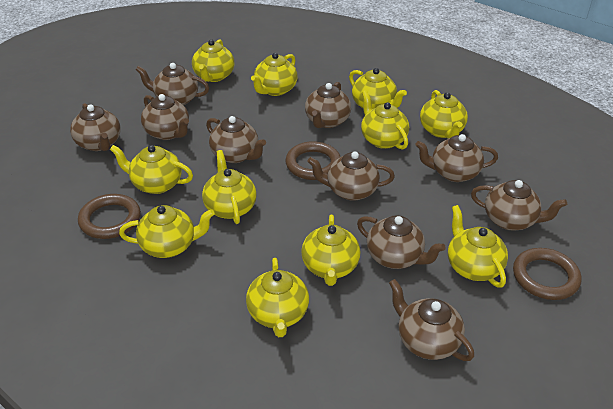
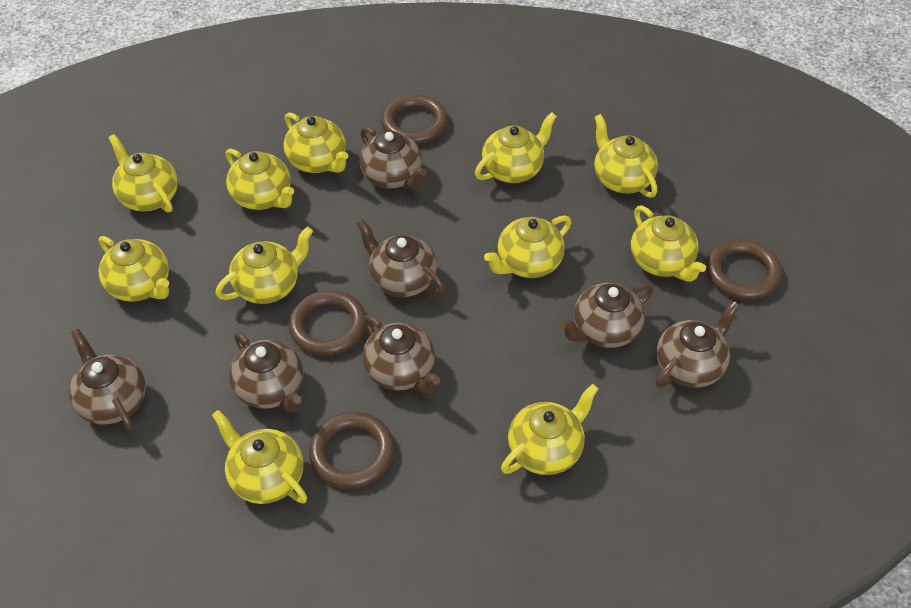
brown ring: 3 -> 4
brown teapot: 10 -> 7

